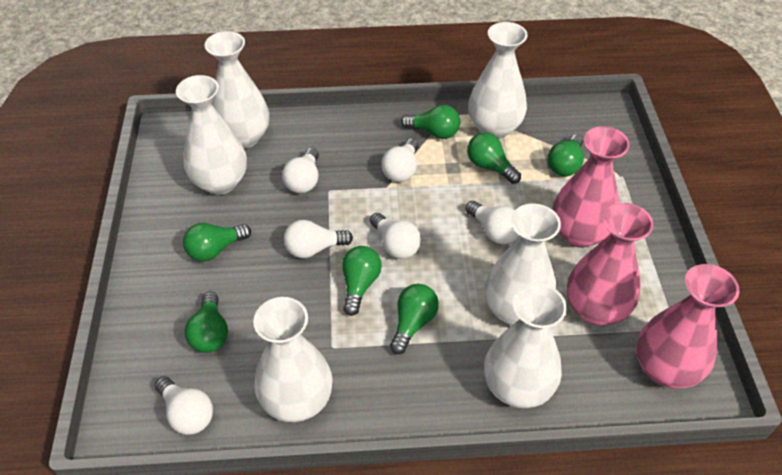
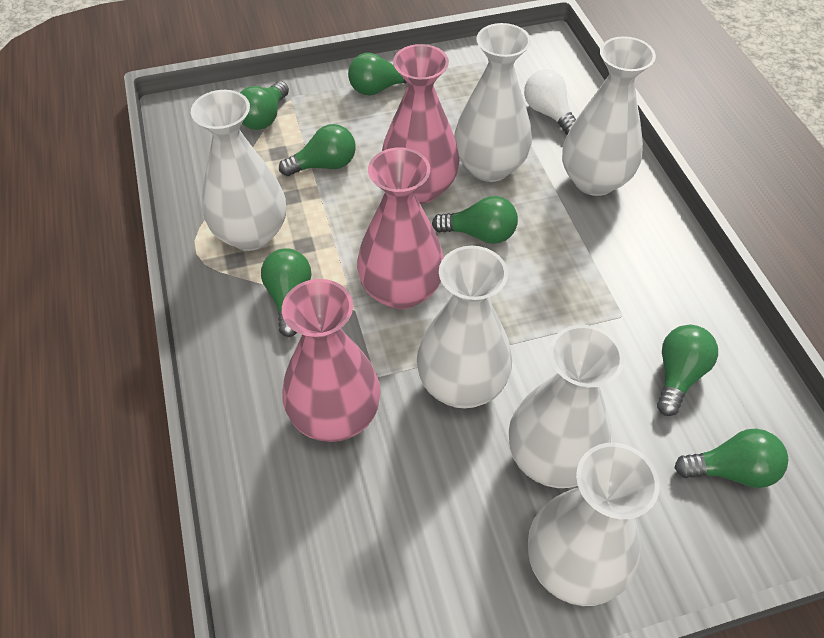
white light bulb: 6 -> 1

